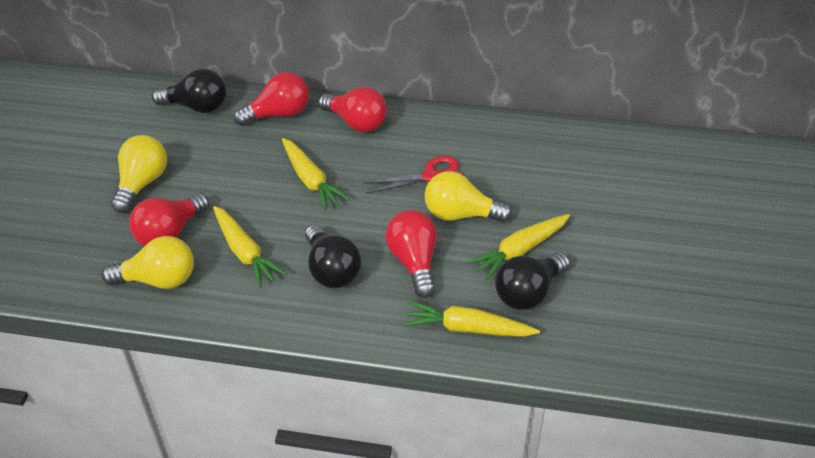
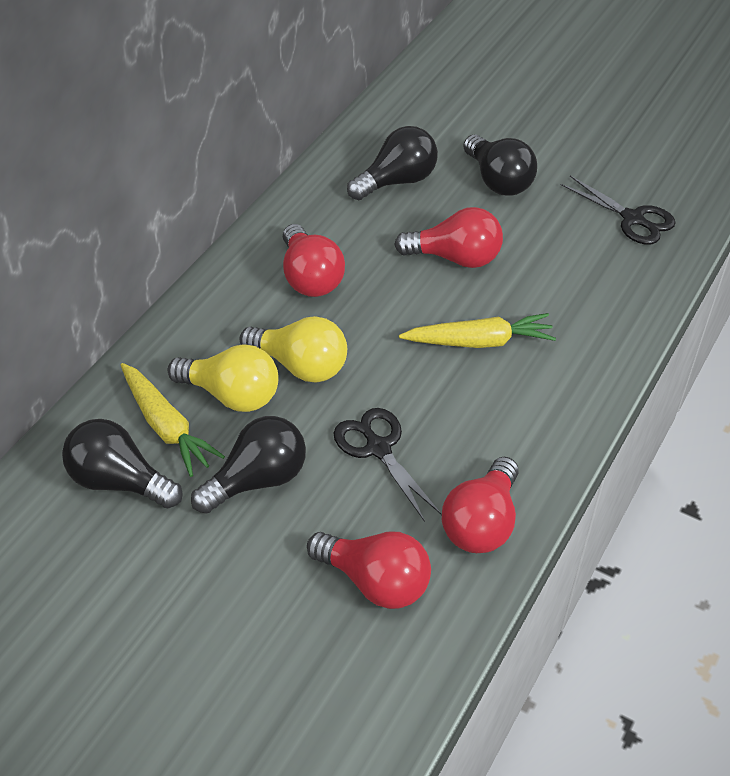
black light bulb: 3 -> 4
black scissors: 0 -> 2
red scissors: 1 -> 0
yellow carrot: 4 -> 2
yellow light bulb: 3 -> 2

